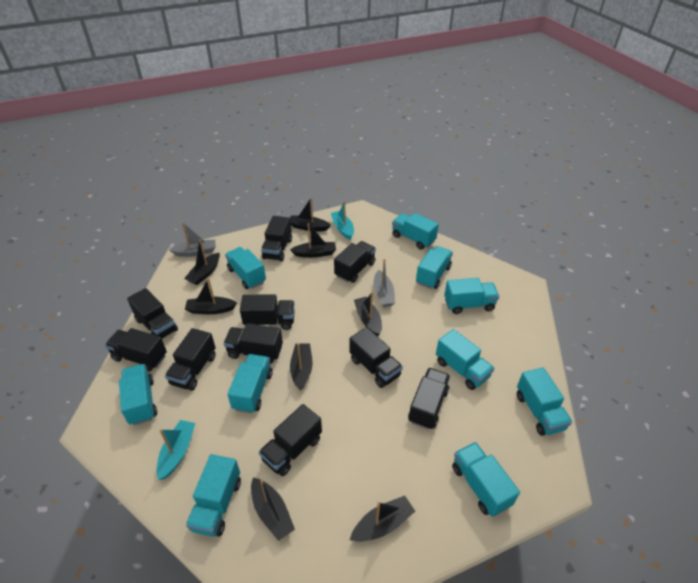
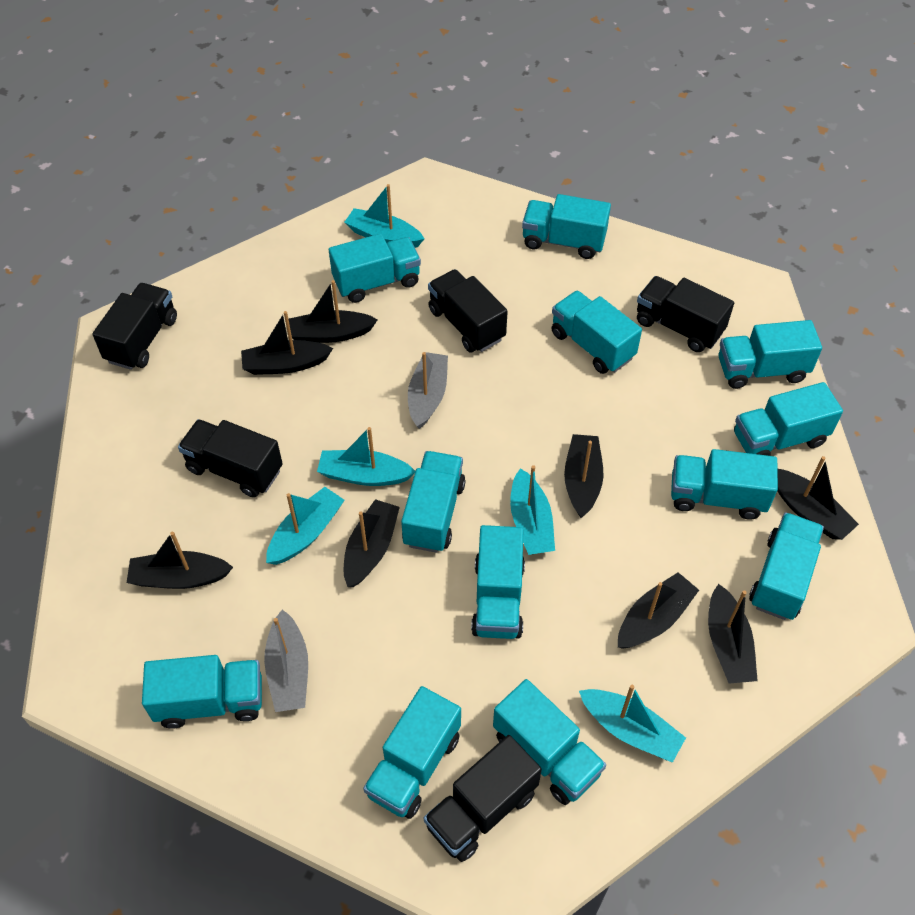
black truck: 10 -> 5
turquoise boat: 2 -> 5
turquoise truck: 10 -> 12

